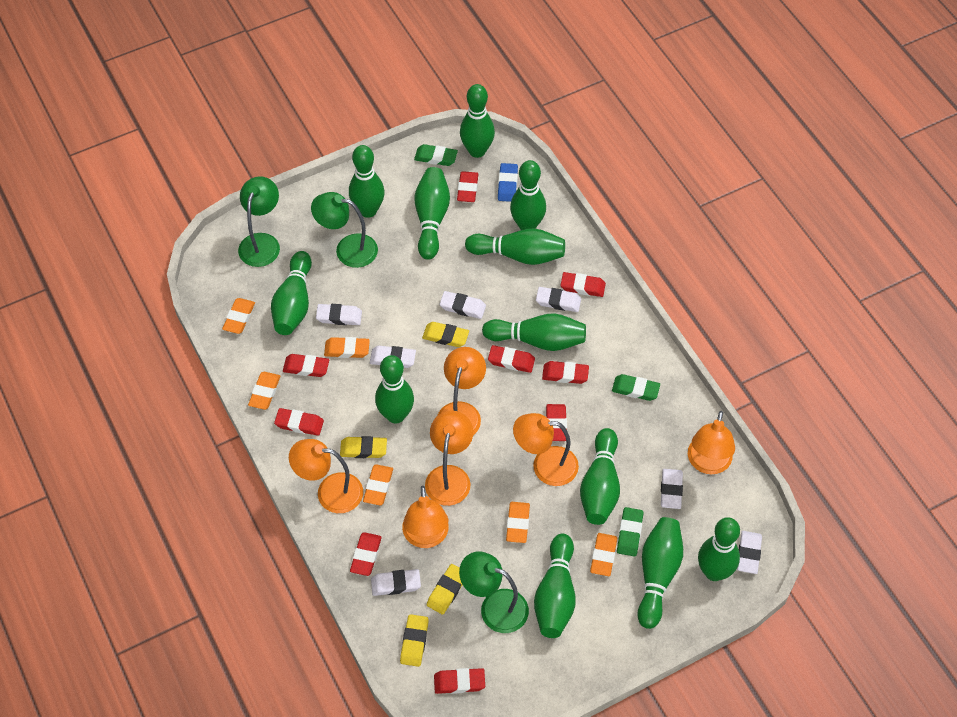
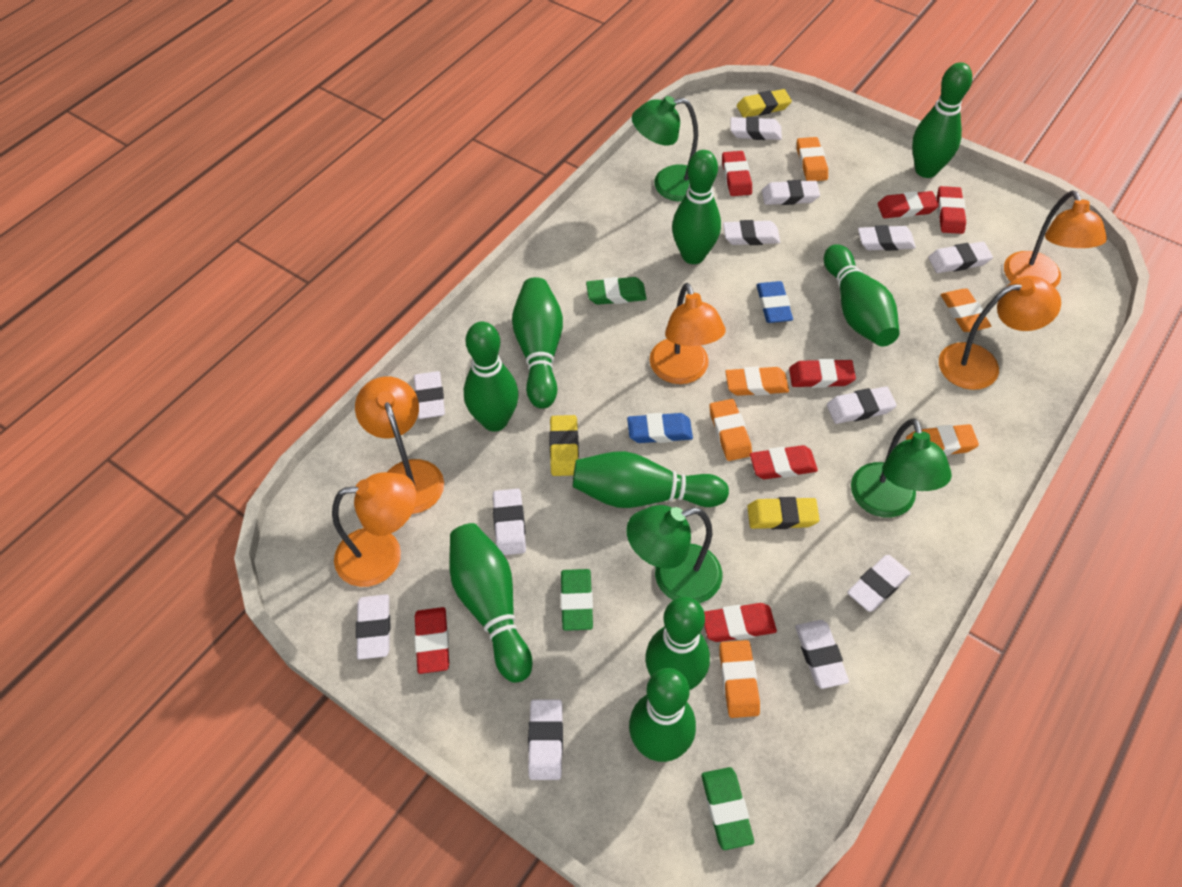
blue eraser: 1 -> 2
green bowling pin: 12 -> 9
orange lamp: 6 -> 5
red eraser: 9 -> 7
white eraser: 7 -> 12
yellow eraser: 4 -> 3

